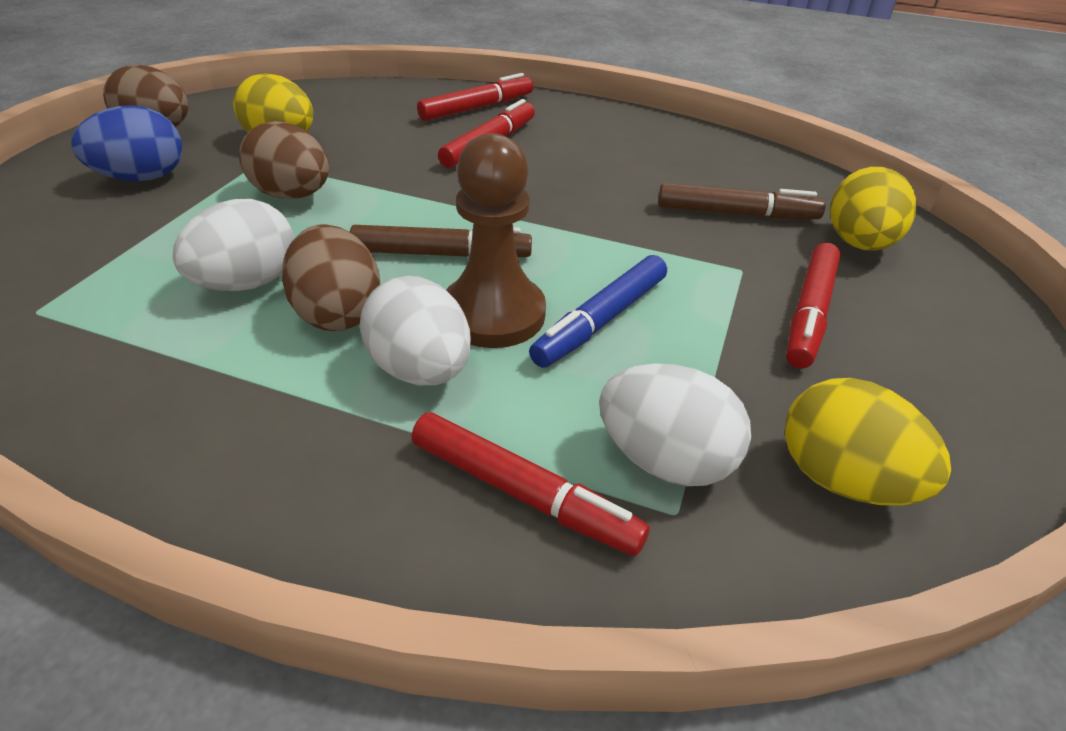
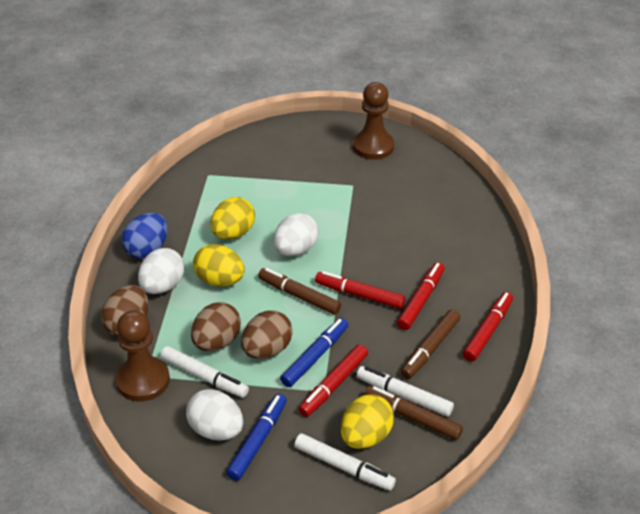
blue marker: 1 -> 2
brown marker: 2 -> 3
brown pawn: 1 -> 2
white marker: 0 -> 3

